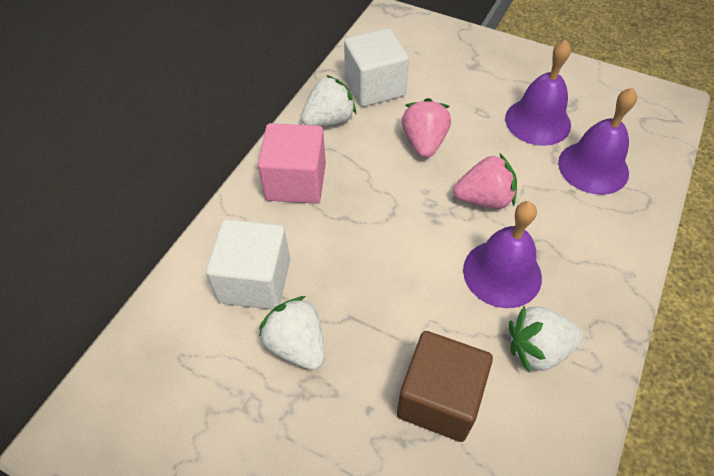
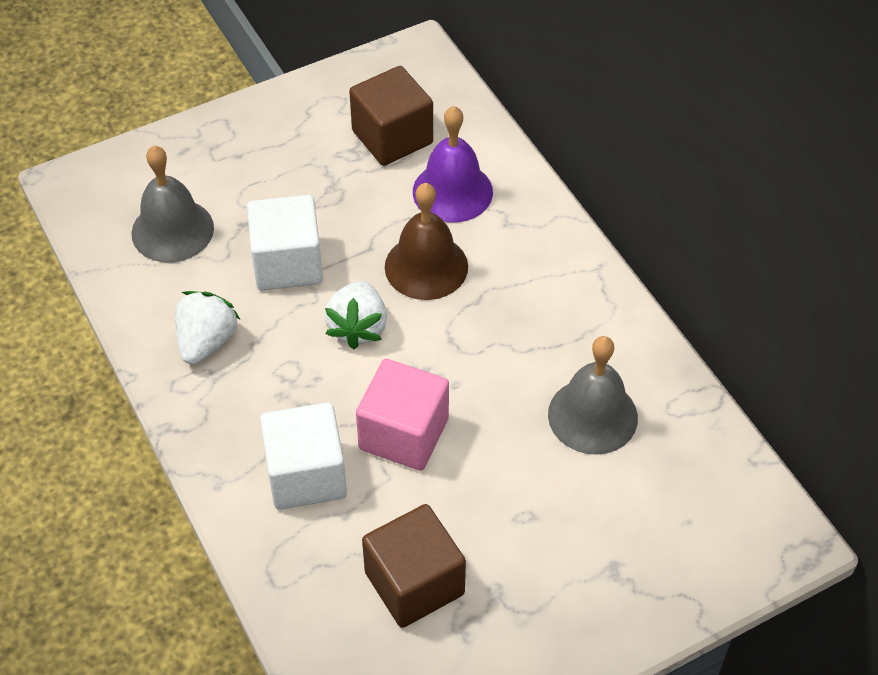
brown bell: 0 -> 1
brown cube: 1 -> 2
grey bell: 0 -> 2
pink strawberry: 2 -> 0
purple bell: 3 -> 1
white strawberry: 3 -> 2

